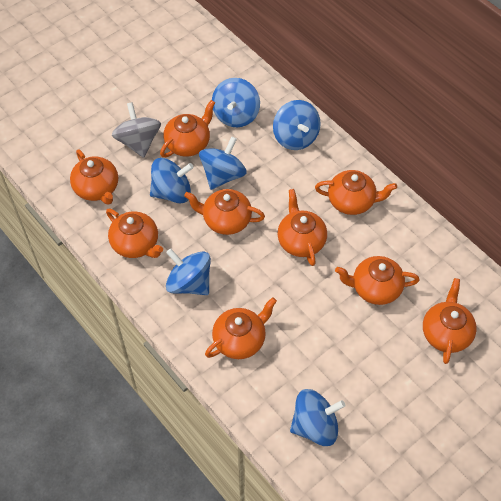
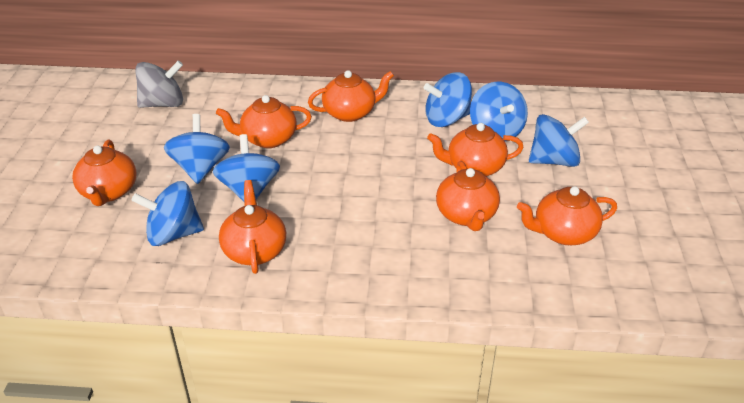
orange teapot: 9 -> 7

